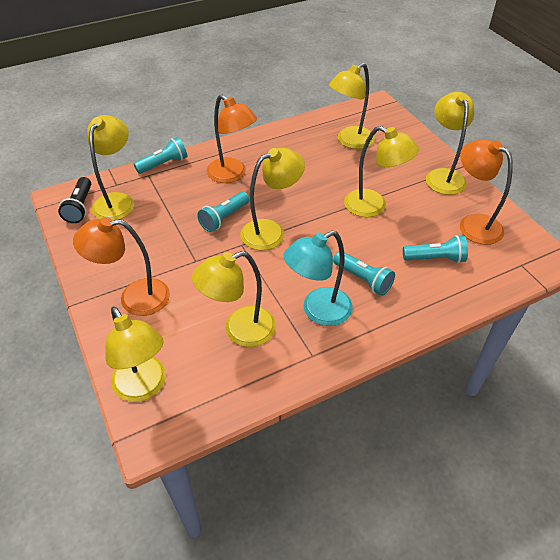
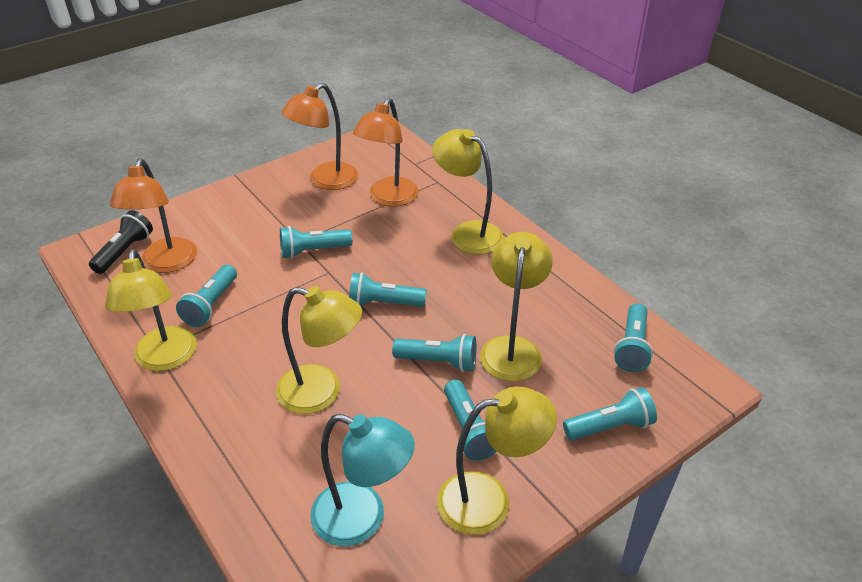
turquoise flashlight: 4 -> 7
yellow lamp: 7 -> 5

